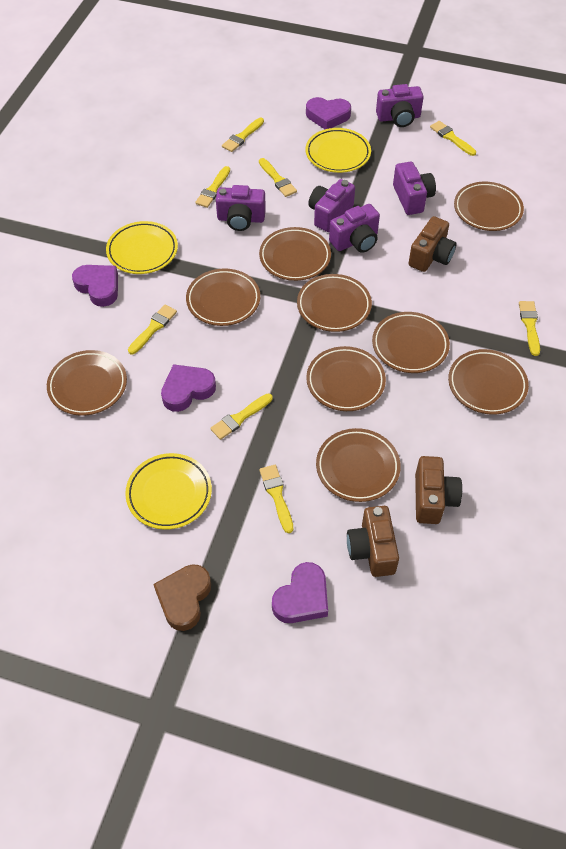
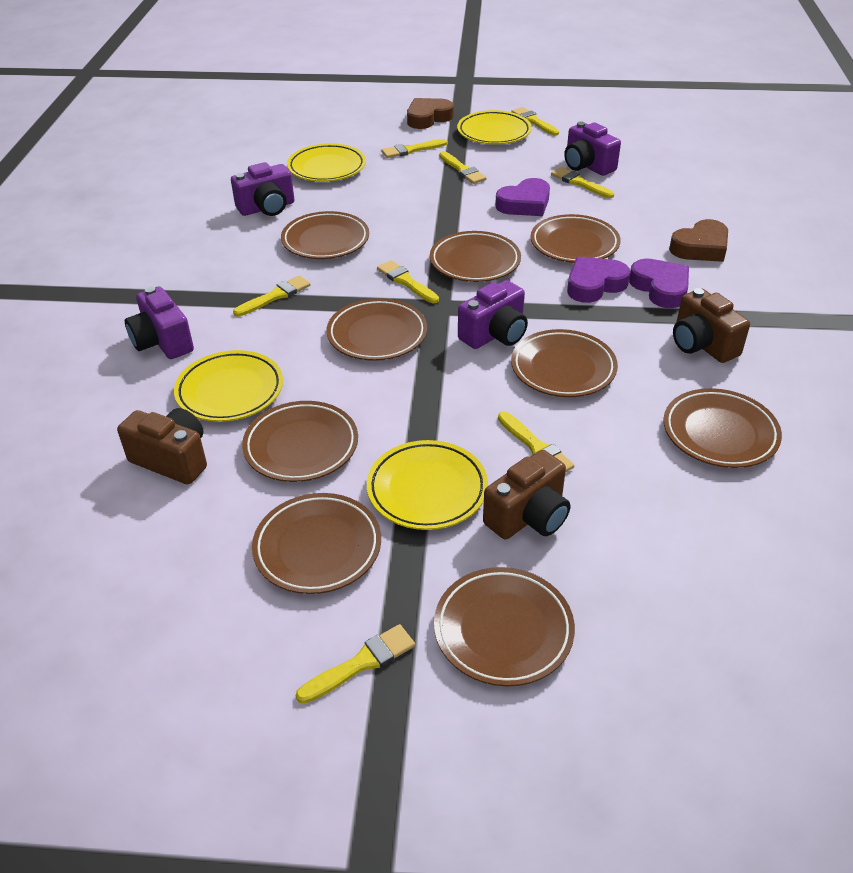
brown heart: 1 -> 2
purple camera: 5 -> 4
purple heart: 4 -> 3
yellow plate: 3 -> 4

